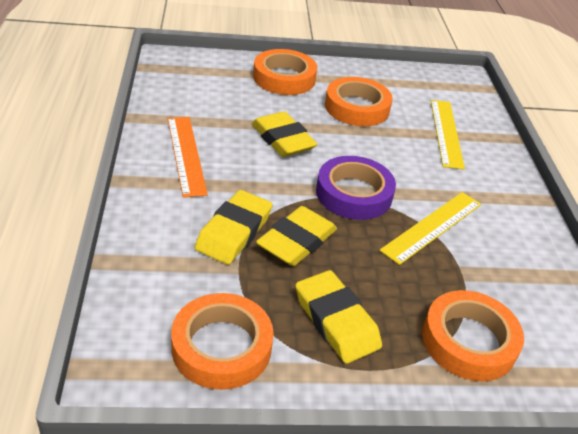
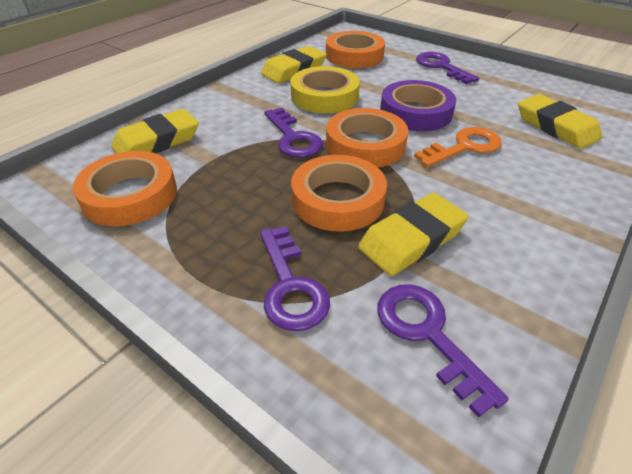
orange key: 0 -> 1
orange ruler: 1 -> 0
purple key: 0 -> 4
yellow ruler: 2 -> 0
yellow tape: 0 -> 1

